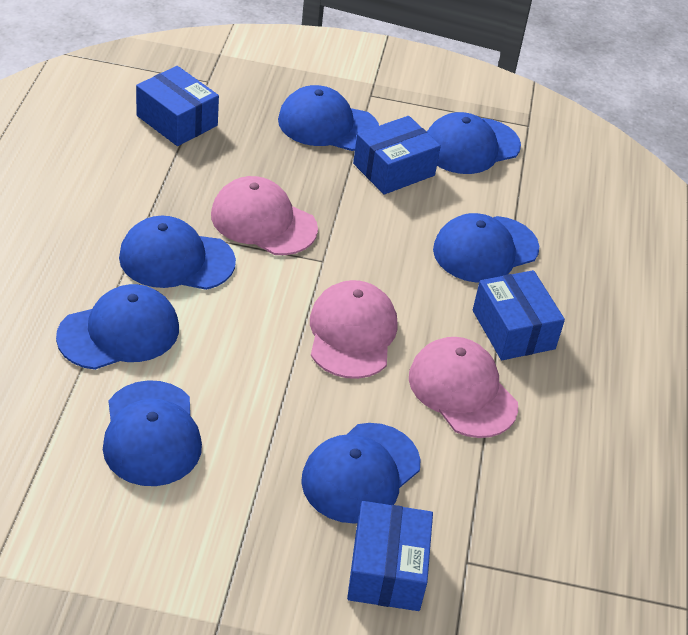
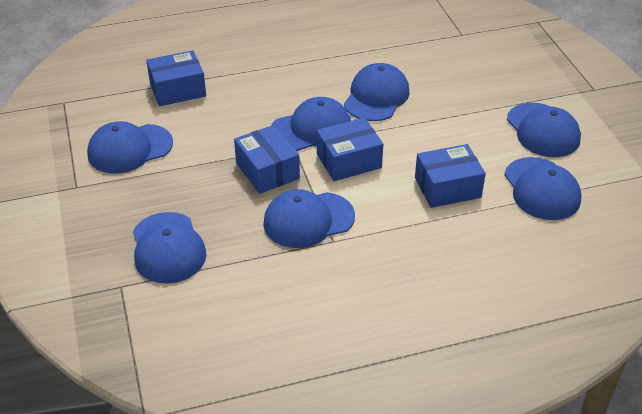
pink cap: 3 -> 0

